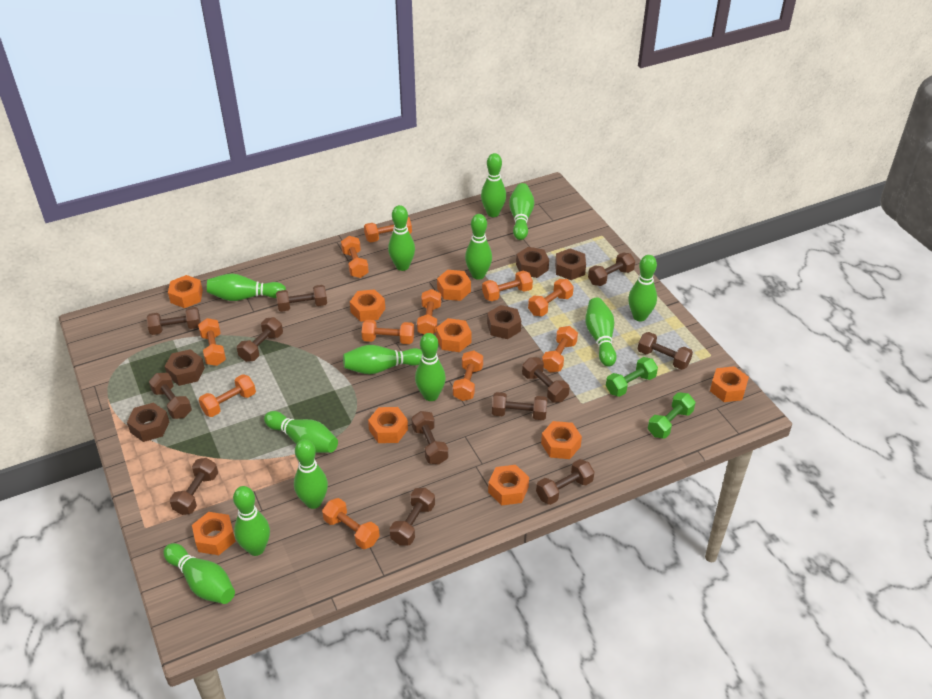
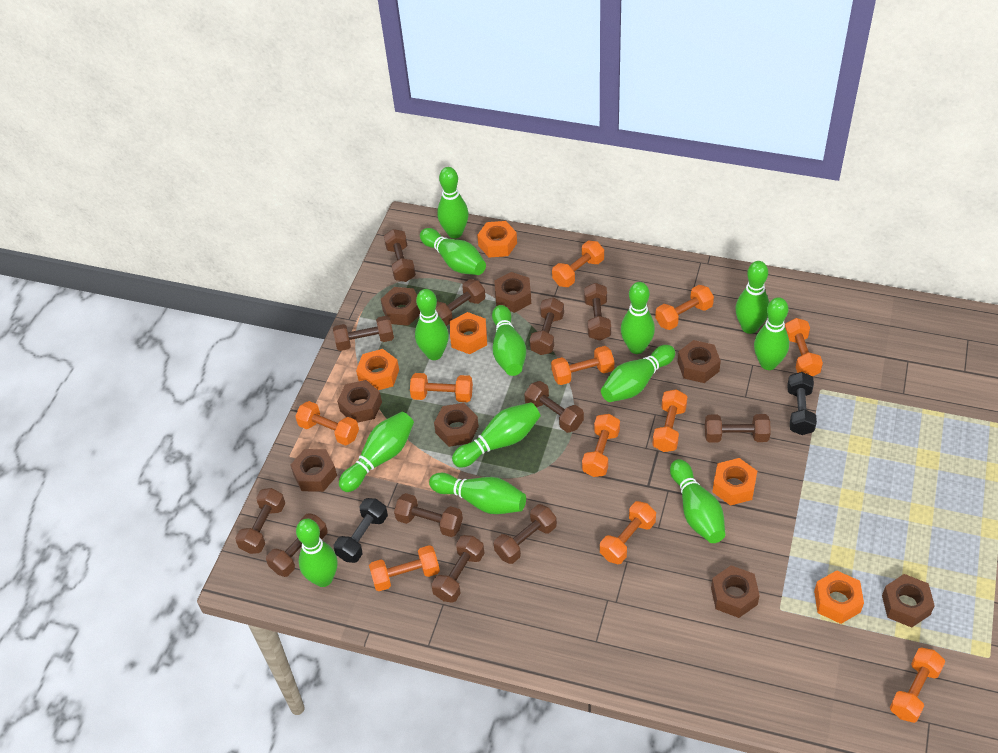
black dumbbell: 0 -> 2
brown nut: 5 -> 8
green dumbbell: 2 -> 0
orange nut: 9 -> 5

